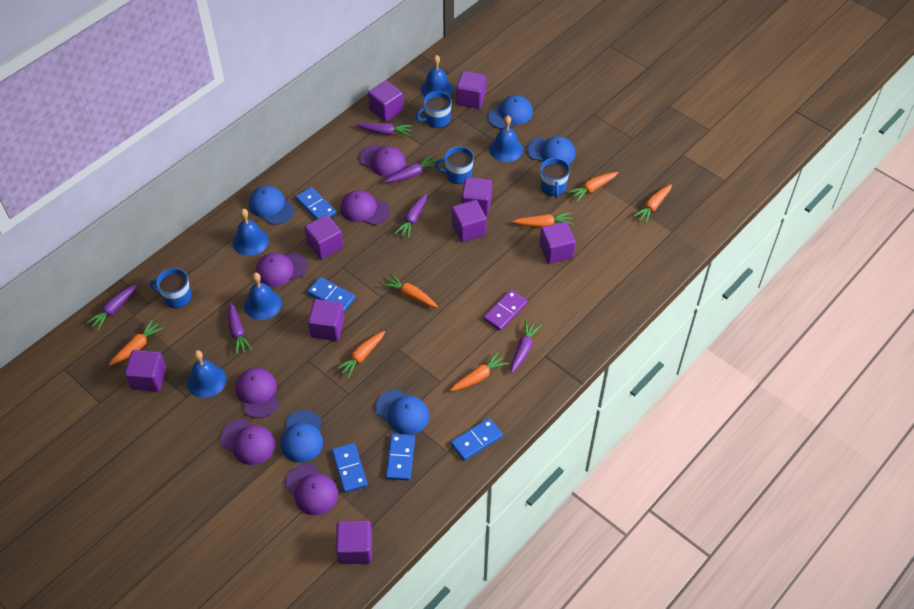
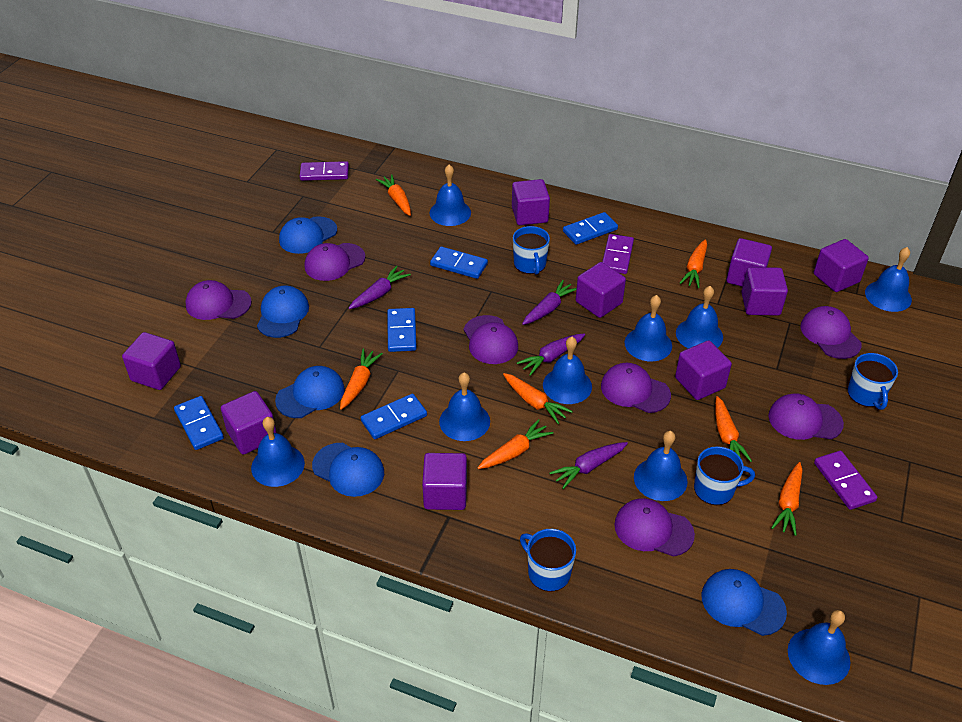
blue bell: 5 -> 9
purple cap: 6 -> 7
purple carrot: 6 -> 4
purple domino: 1 -> 3

